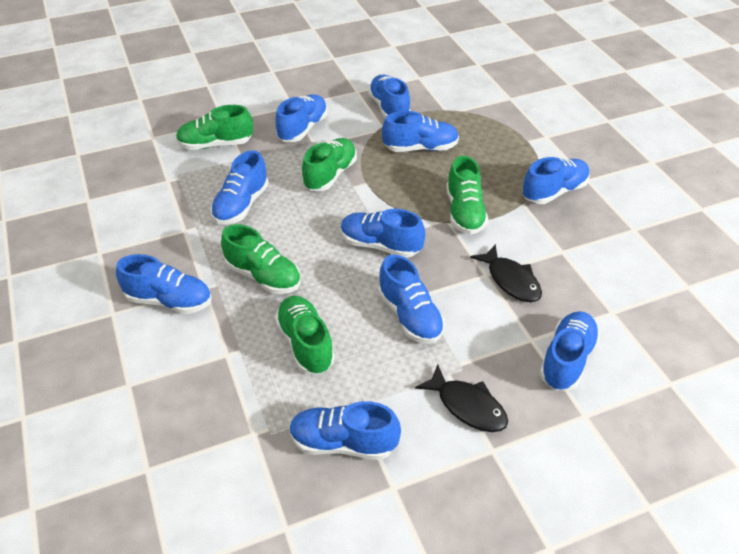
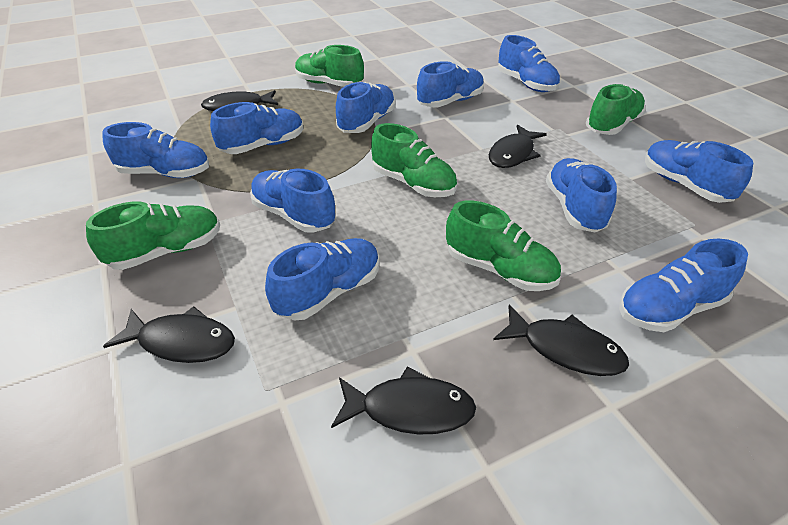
black fish: 2 -> 5

